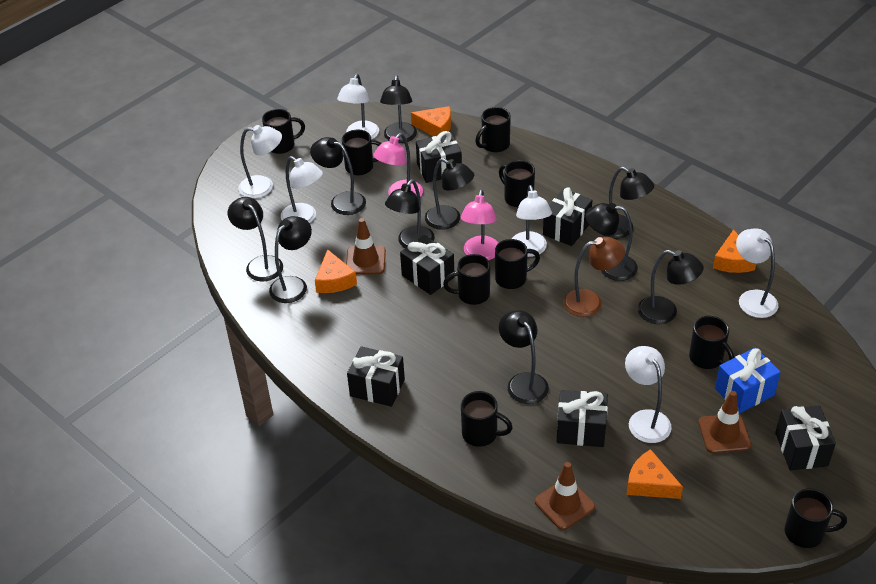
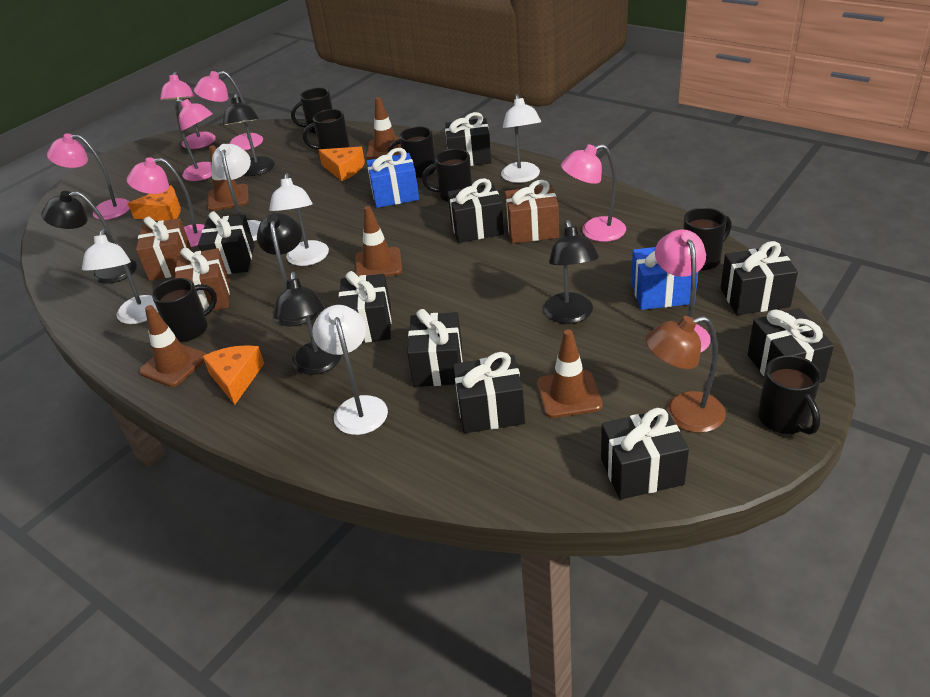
black gift: 6 -> 9
black lamp: 10 -> 5
black mug: 9 -> 7
blue gift: 1 -> 2
brown gift: 0 -> 3
brown traffic cone: 3 -> 5
orange cheese: 4 -> 3
pink lamp: 2 -> 7
white lamp: 6 -> 5

